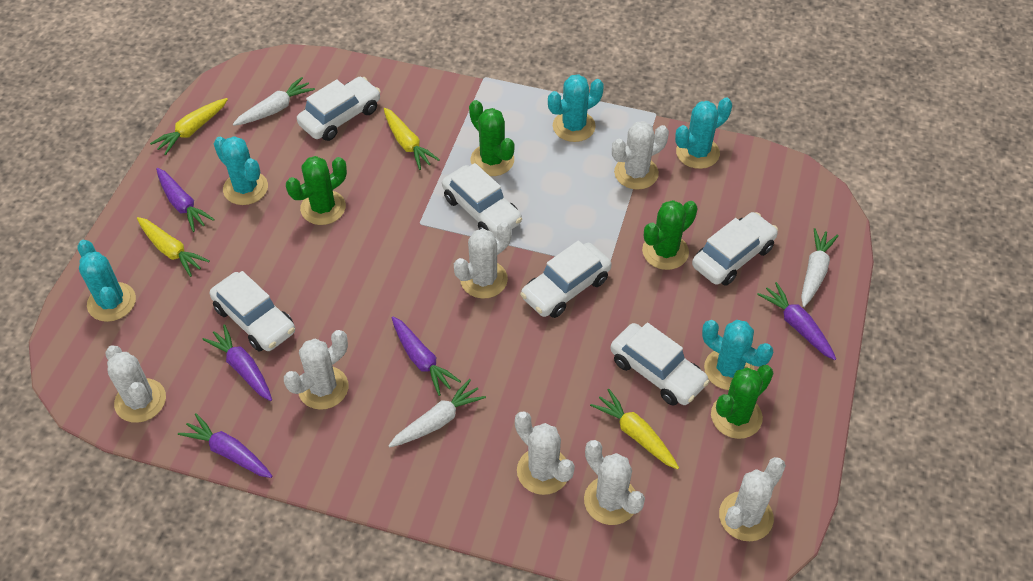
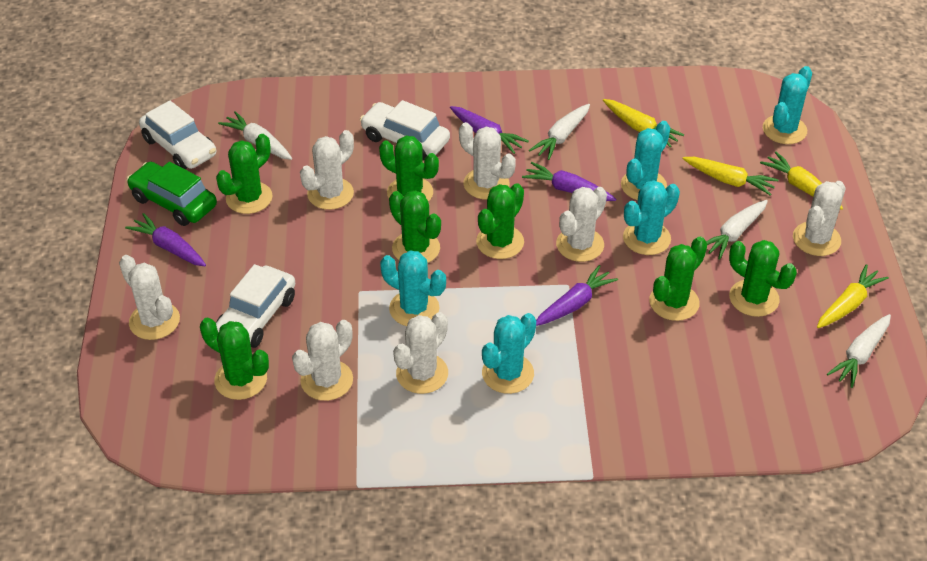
green cactus: 4 -> 7
green car: 0 -> 1
purple carrot: 5 -> 4
white car: 6 -> 3
white carrot: 3 -> 4

